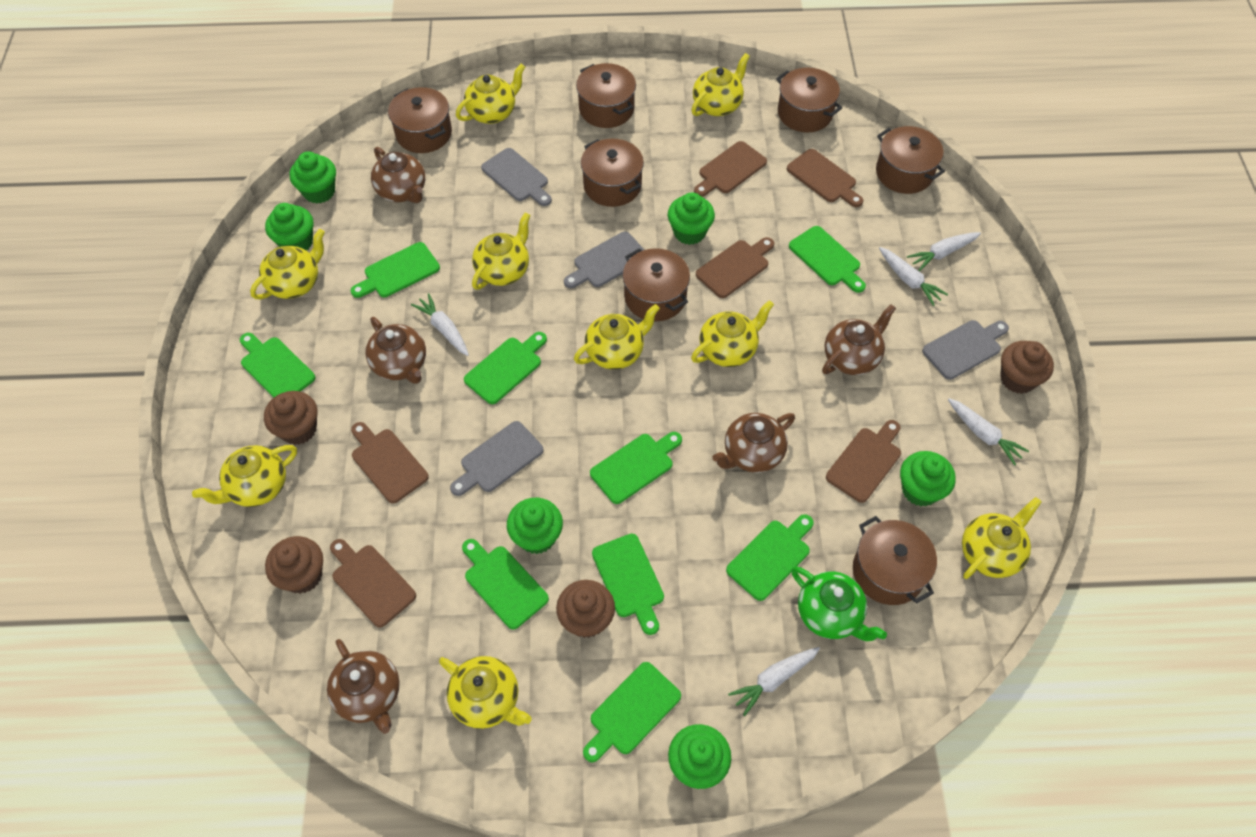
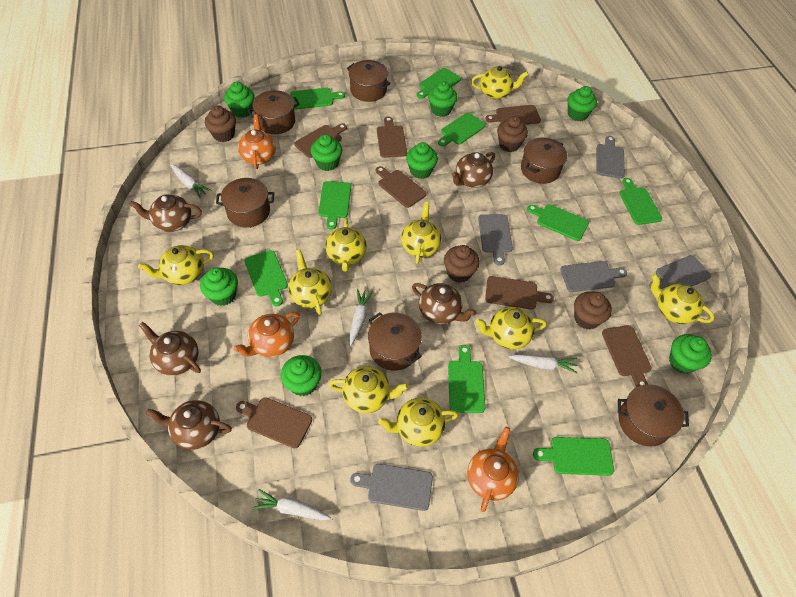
brown cutting board: 6 -> 7
brown pot: 7 -> 6
green cupcake: 6 -> 8
green teapot: 1 -> 0
grey cutting board: 4 -> 5
orange teapot: 0 -> 3
white carrot: 5 -> 4

